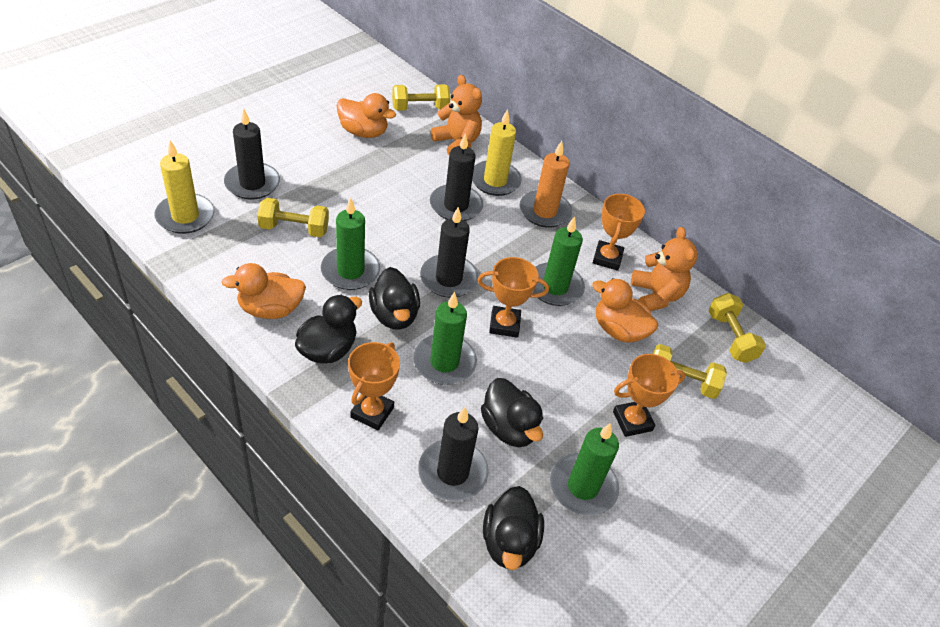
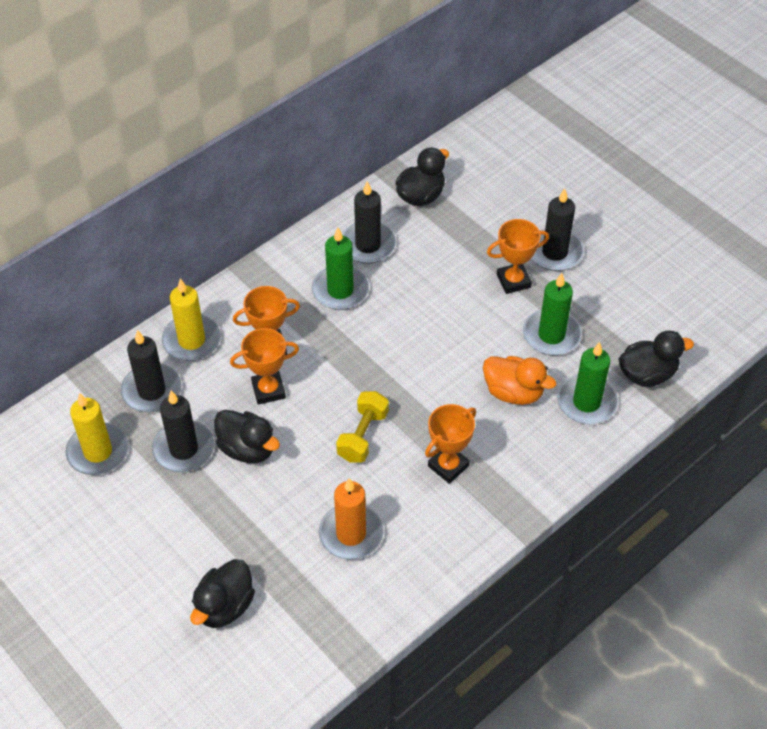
green candle: 4 -> 3
orange duck: 3 -> 1
orange teddy bear: 2 -> 0
yellow dumbbell: 4 -> 1

